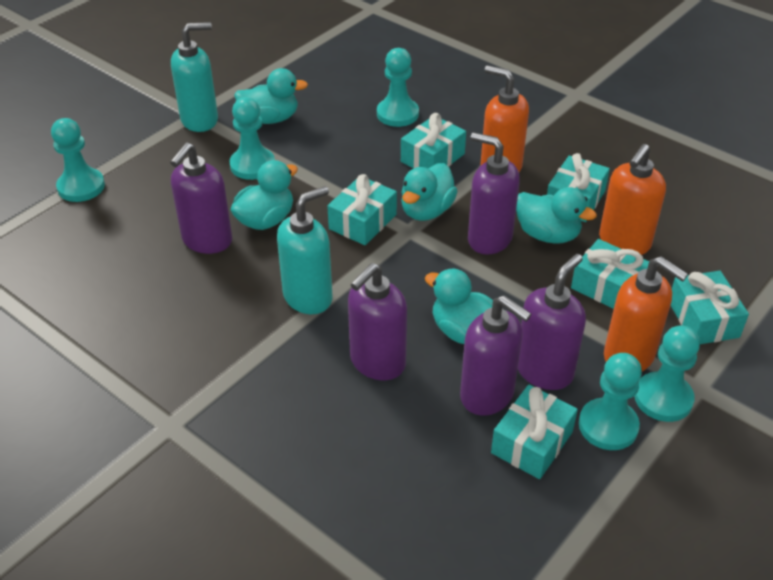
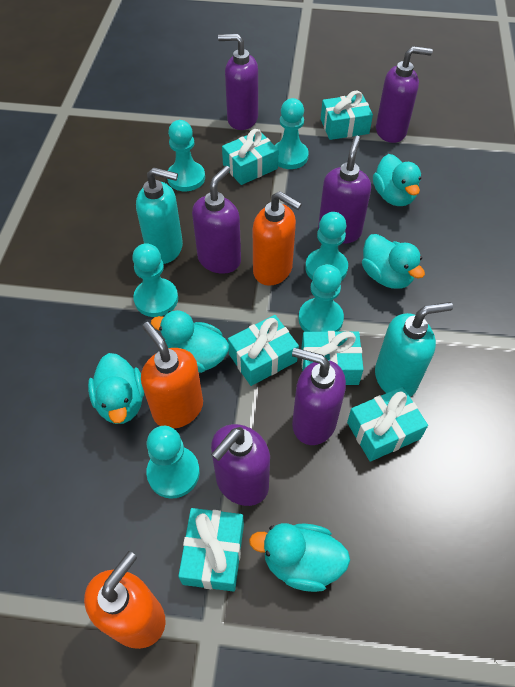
purple soap dispenser: 5 -> 6
turquoise pawn: 5 -> 6

